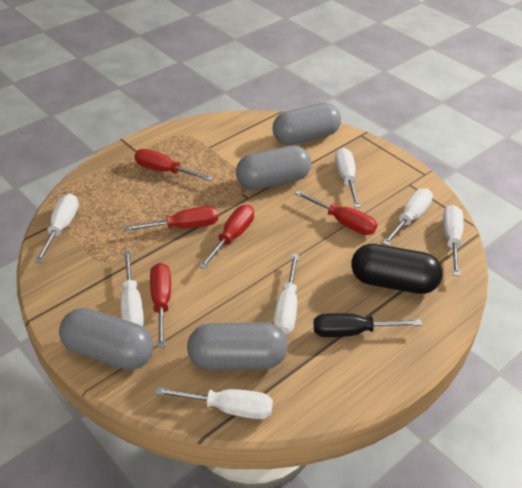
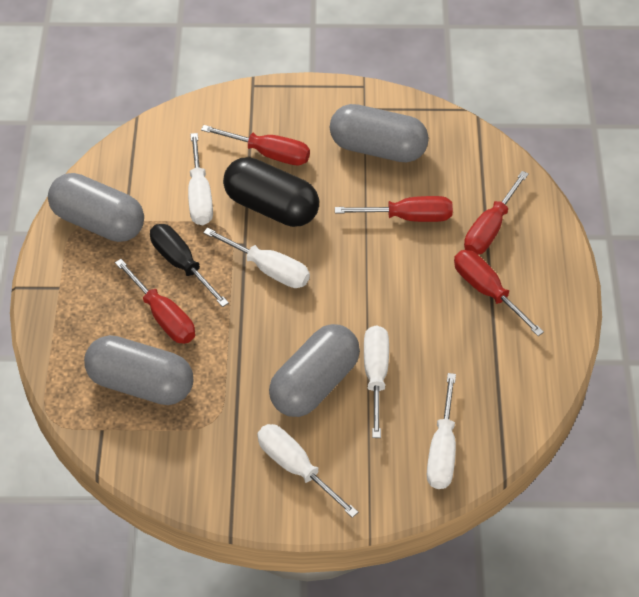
white screwdriver: 7 -> 5

